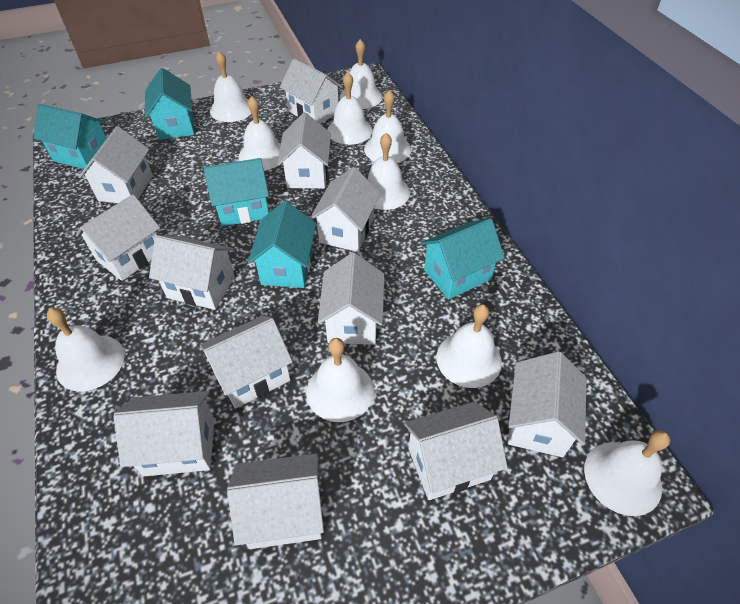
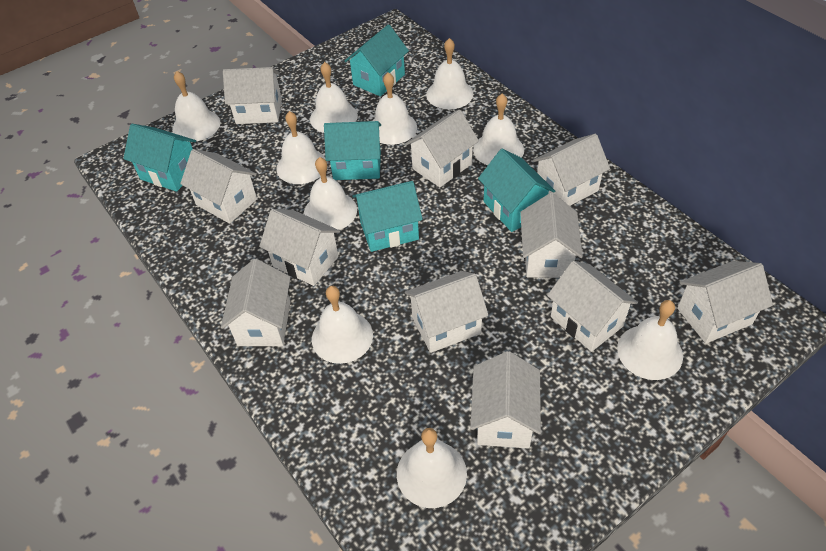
white house: 12 -> 11

